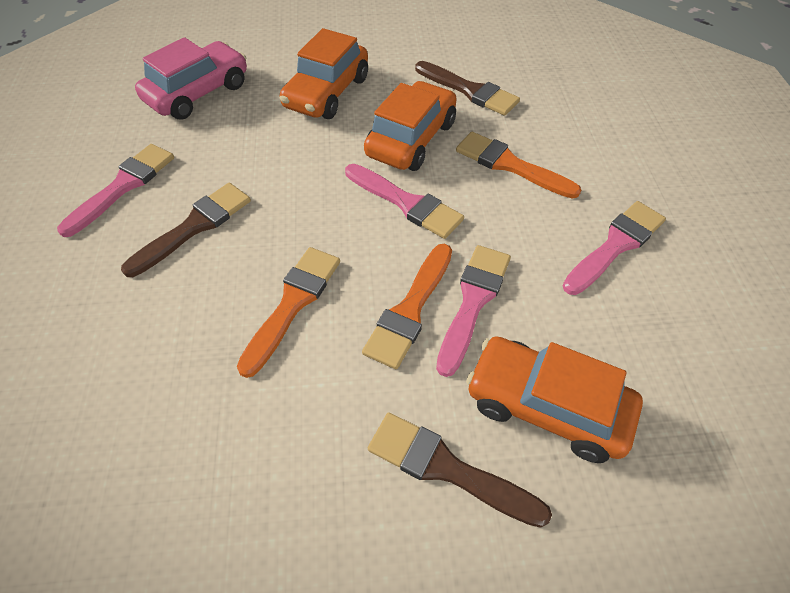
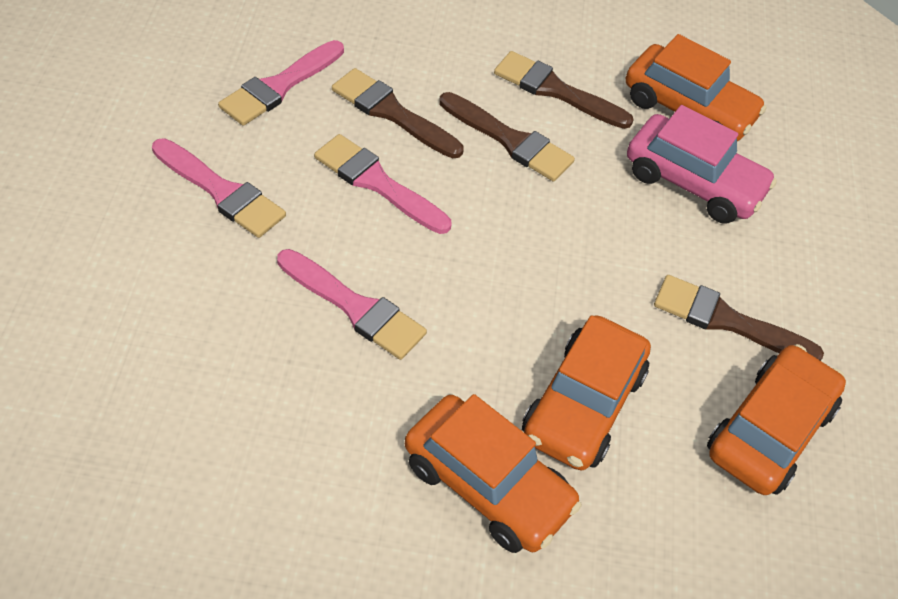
brown brush: 3 -> 4
orange brush: 3 -> 0
orange car: 3 -> 4

